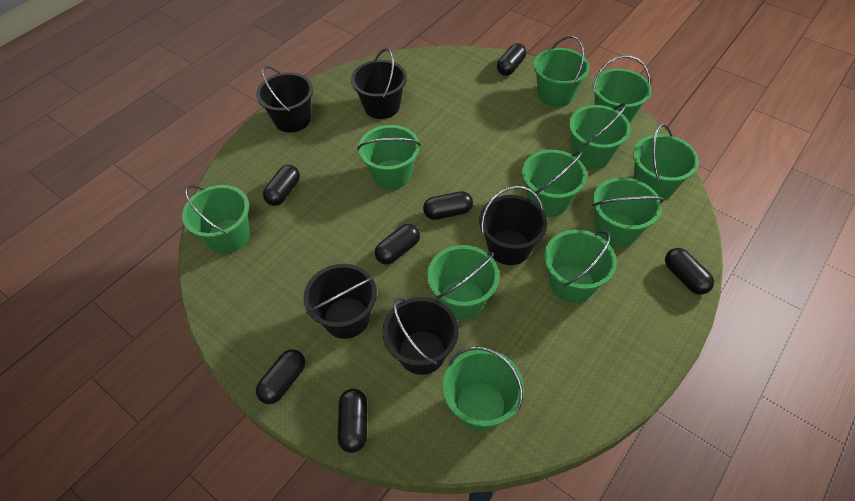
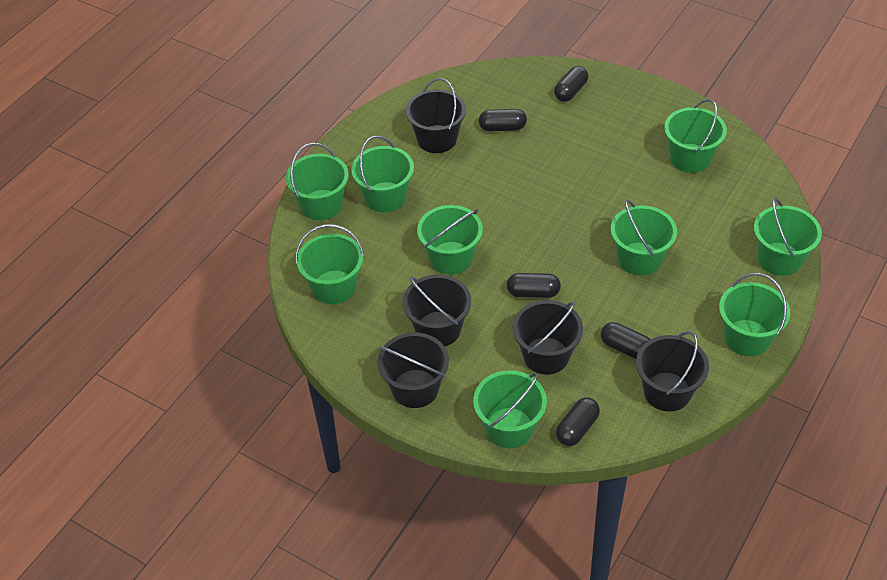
black capsule: 7 -> 5
green bucket: 11 -> 9

